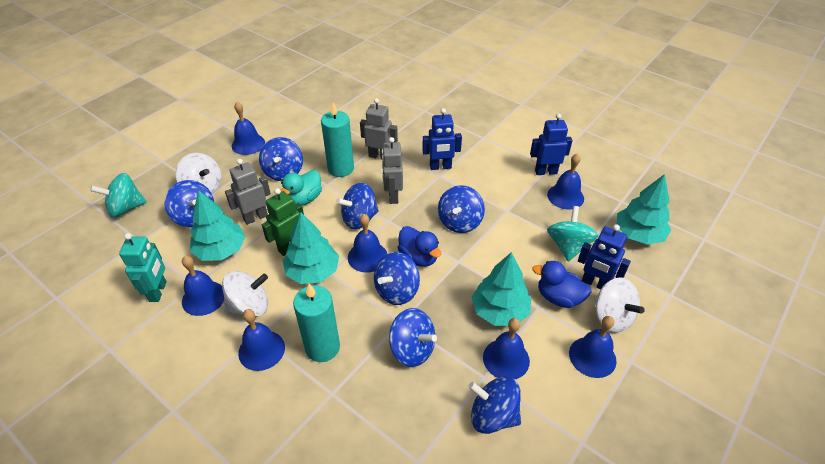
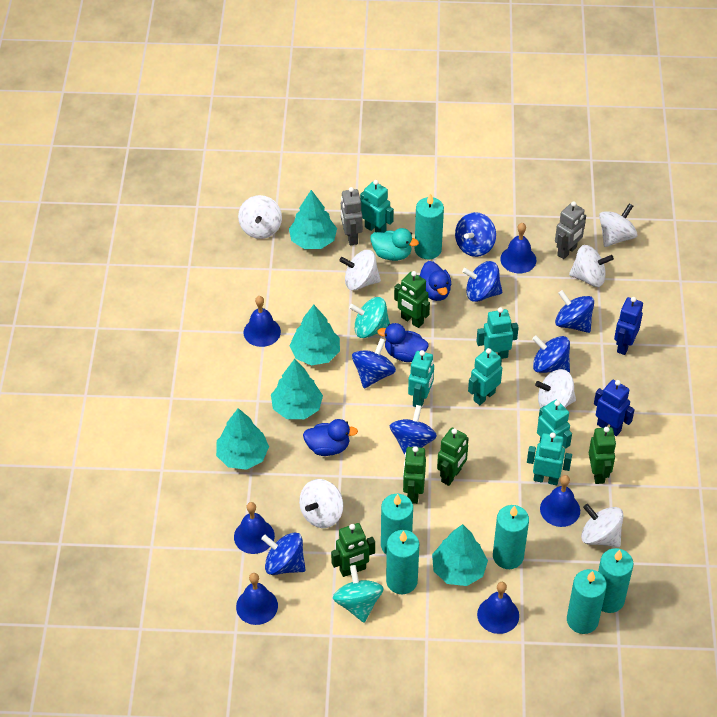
blue bell: 7 -> 6
blue duck: 2 -> 3
blue robot: 3 -> 2
green robot: 1 -> 5
grey robot: 3 -> 2
turquoise candle: 2 -> 6
turquoise robot: 1 -> 6
turquoise tree: 4 -> 5
white spinning top: 3 -> 7

